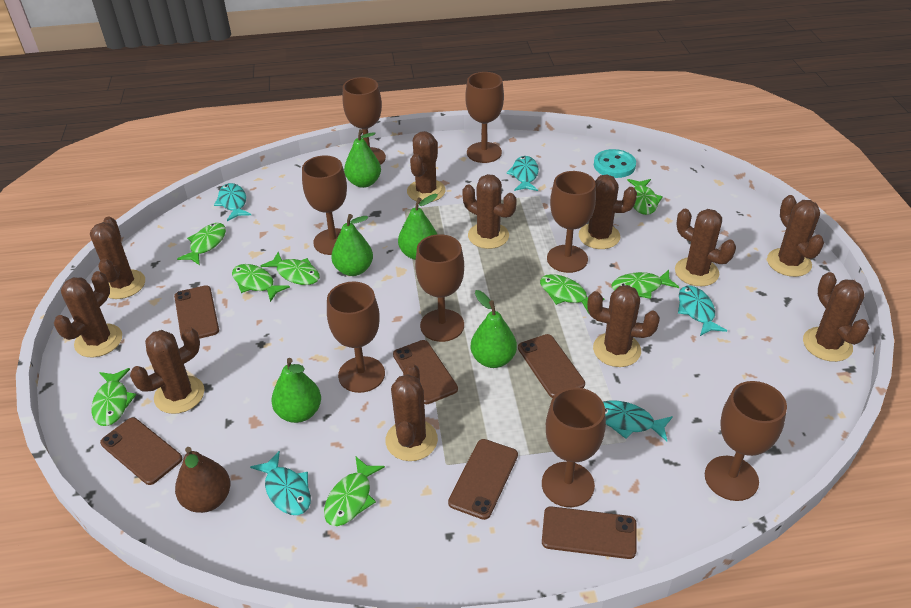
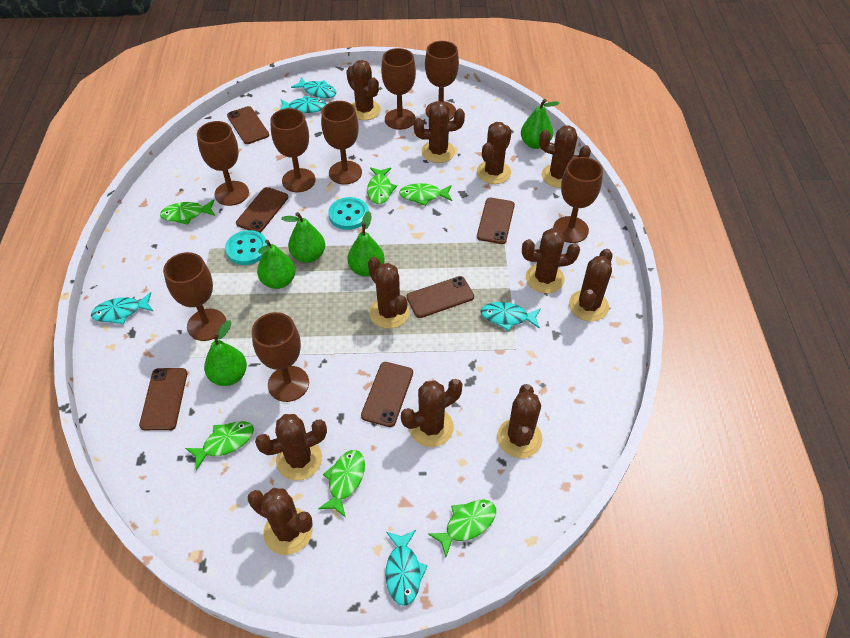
brown pear: 1 -> 0
green fish: 8 -> 6
turquoise button: 1 -> 2

